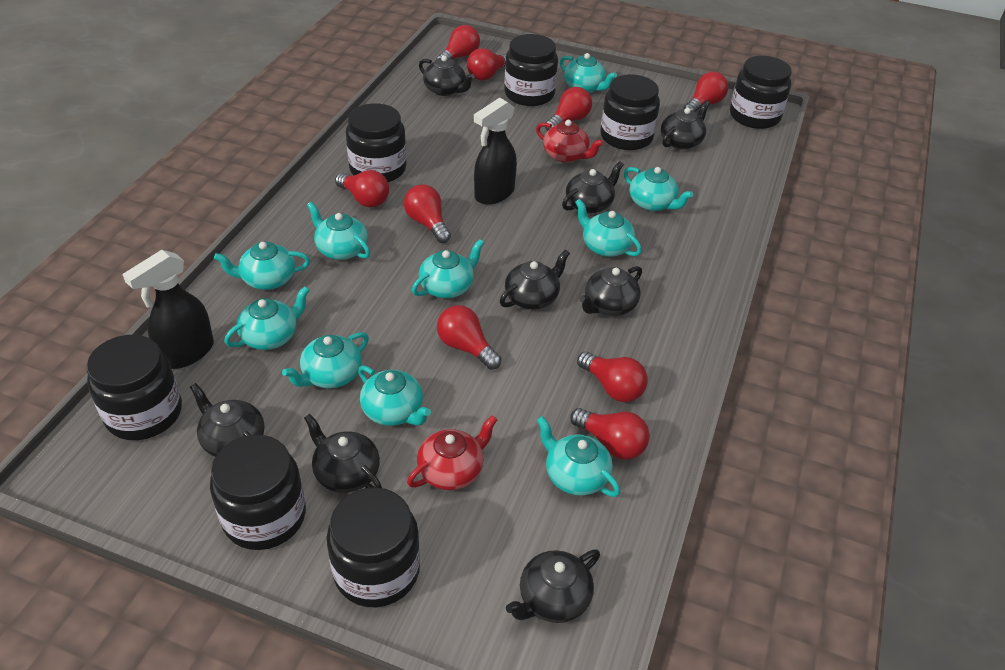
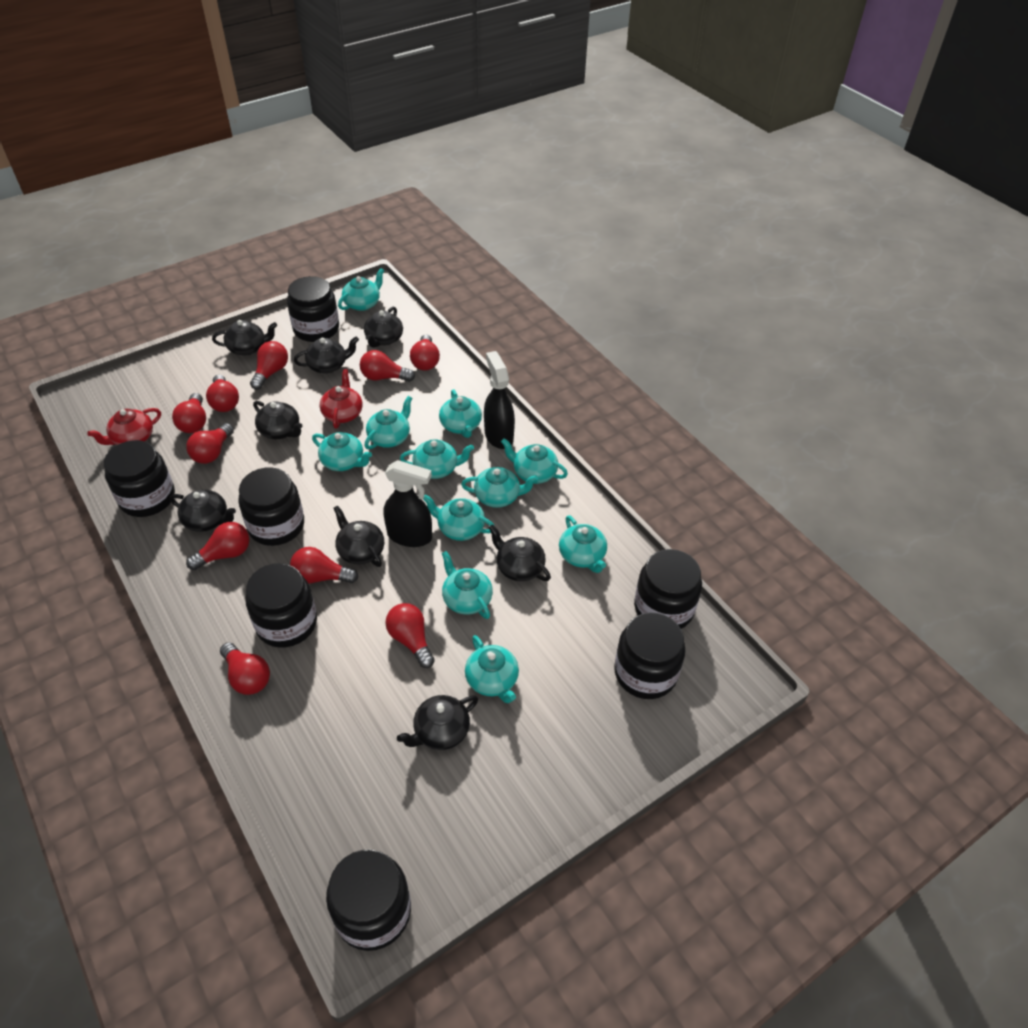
red light bulb: 9 -> 10
turquoise teapot: 10 -> 11

